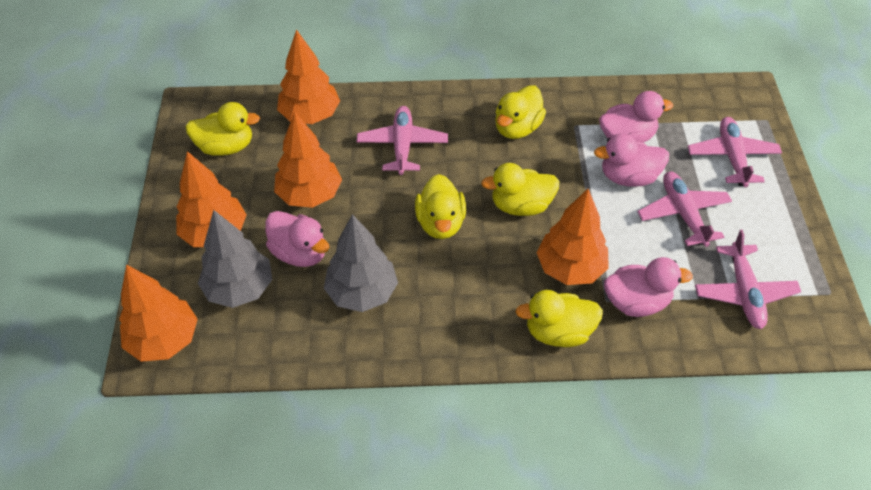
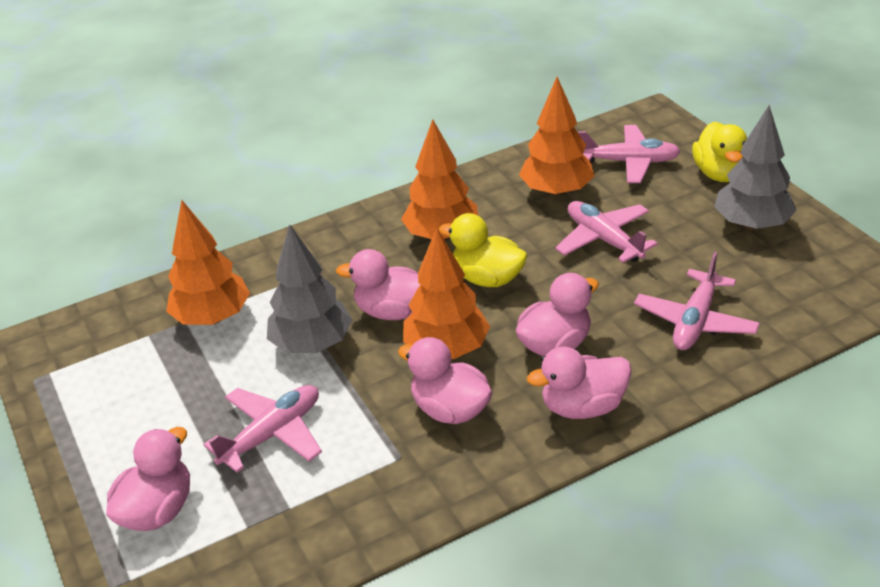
orange tree: 5 -> 4
pink duck: 4 -> 5
yellow duck: 5 -> 2

